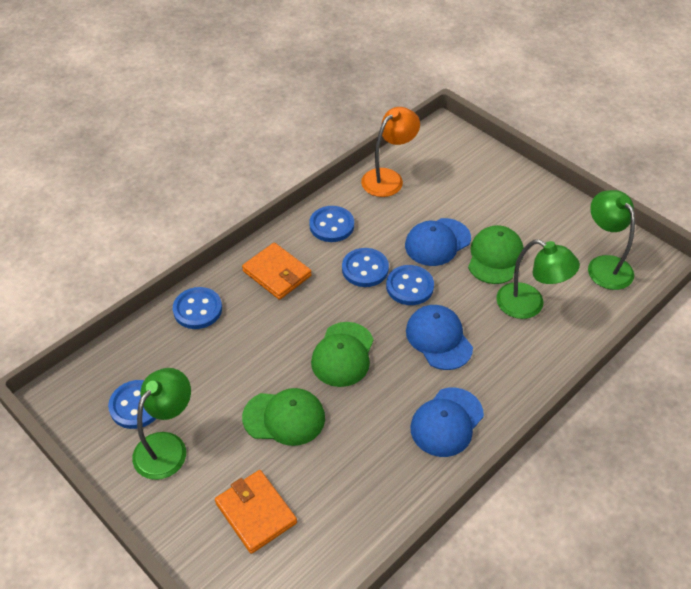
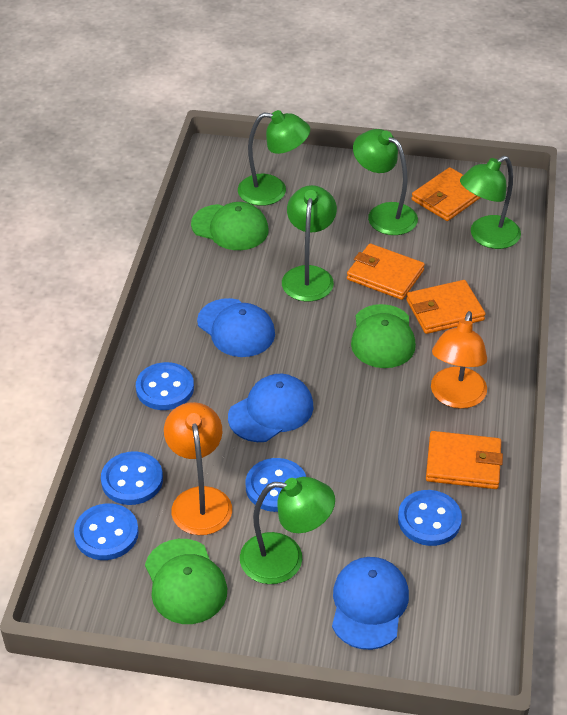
green lamp: 3 -> 5
orange lamp: 1 -> 2
orange wallet: 2 -> 4

